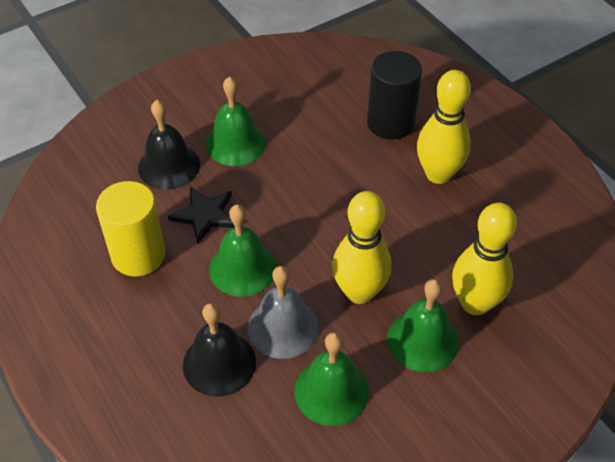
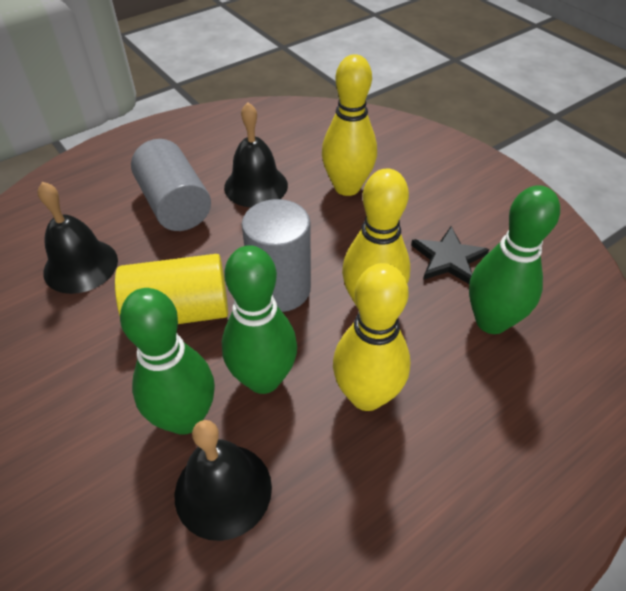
black bell: 2 -> 3
black cylinder: 1 -> 0
green bell: 4 -> 0
green bowling pin: 0 -> 3
grey bell: 1 -> 0
grey cylinder: 0 -> 2

